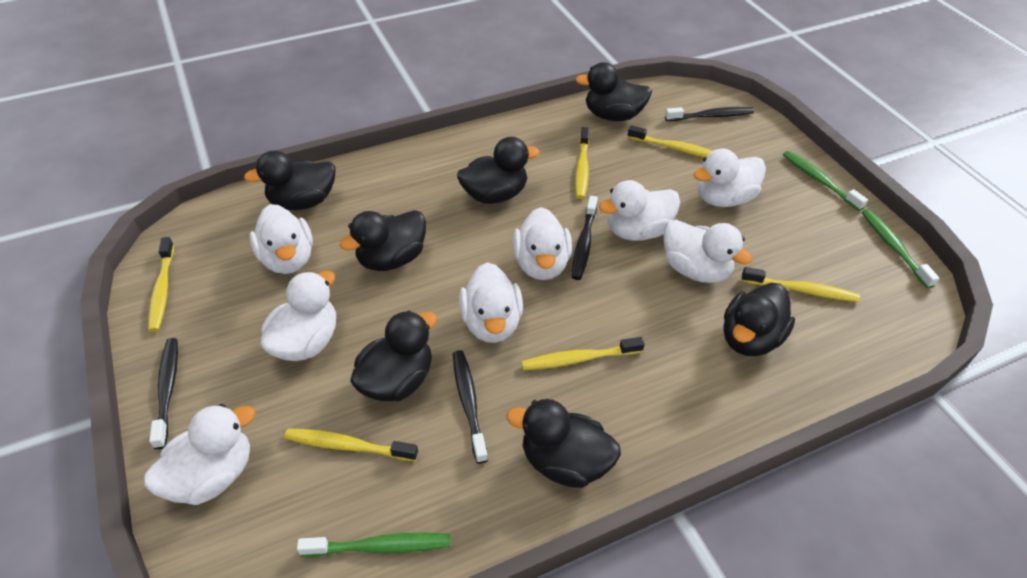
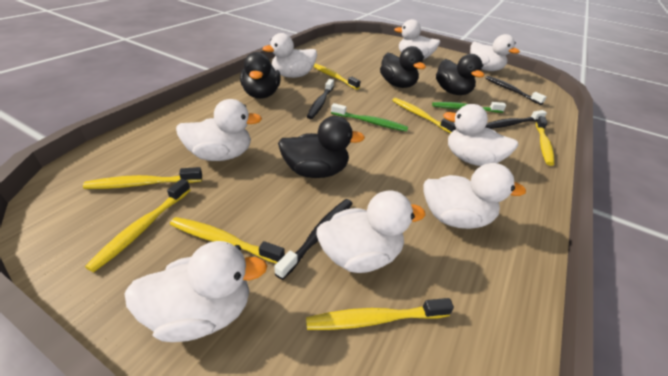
black duck: 7 -> 4
green toothbrush: 3 -> 2
yellow toothbrush: 6 -> 7

